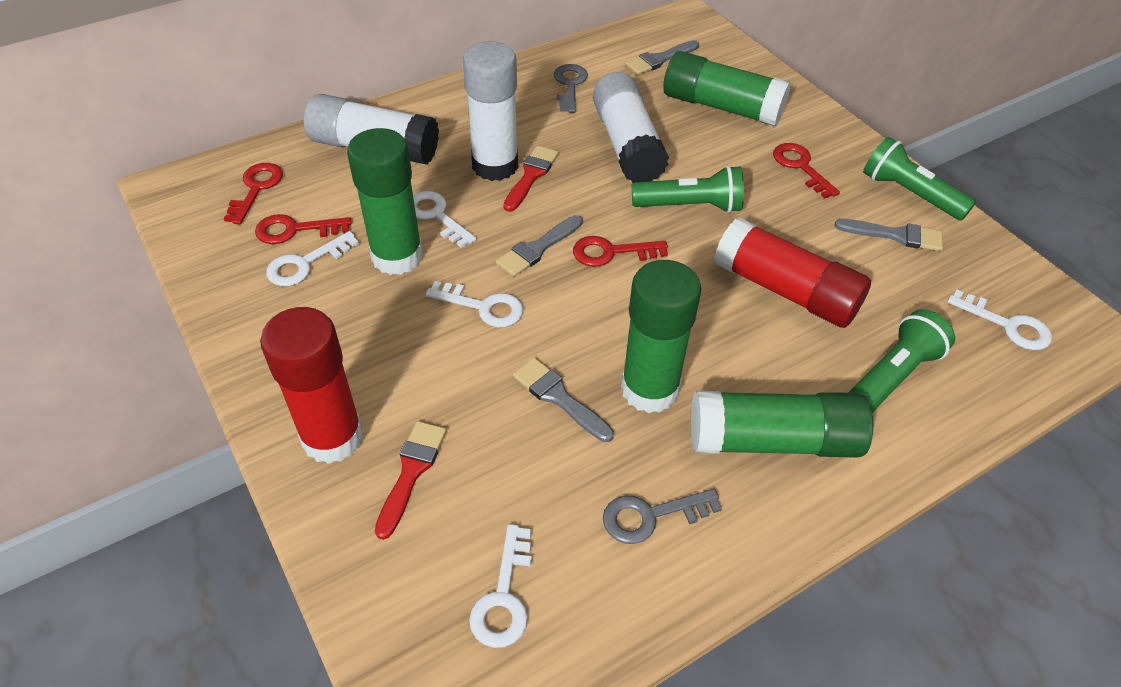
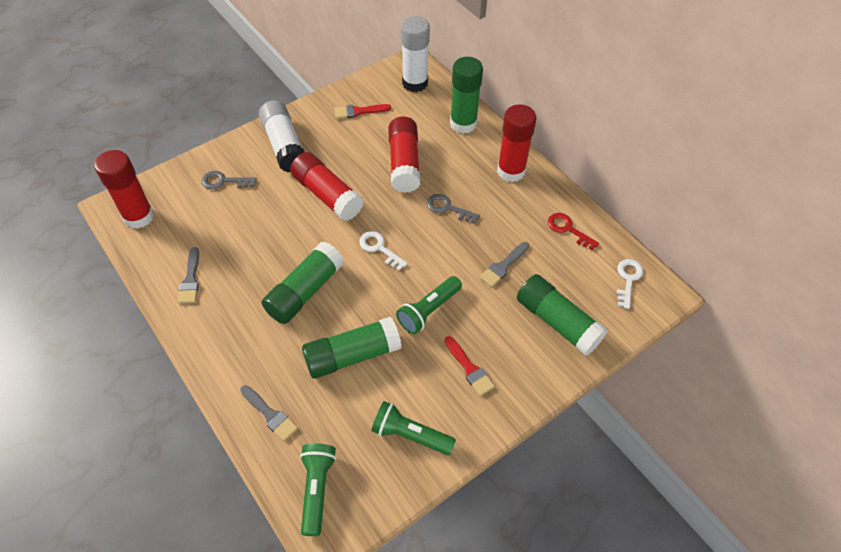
grey brush: 4 -> 3
red glue stick: 2 -> 4
red key: 4 -> 1
white glue stick: 3 -> 2
white key: 5 -> 2

